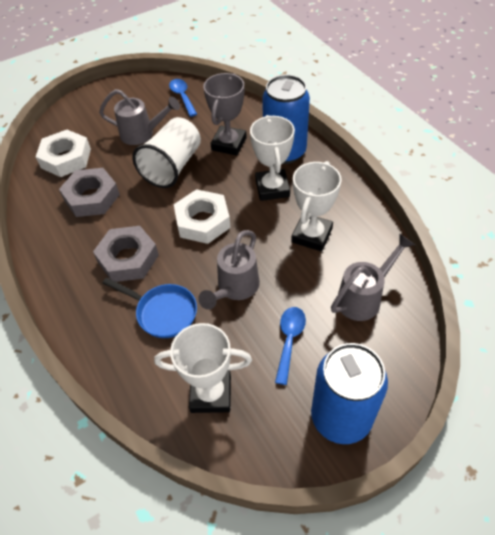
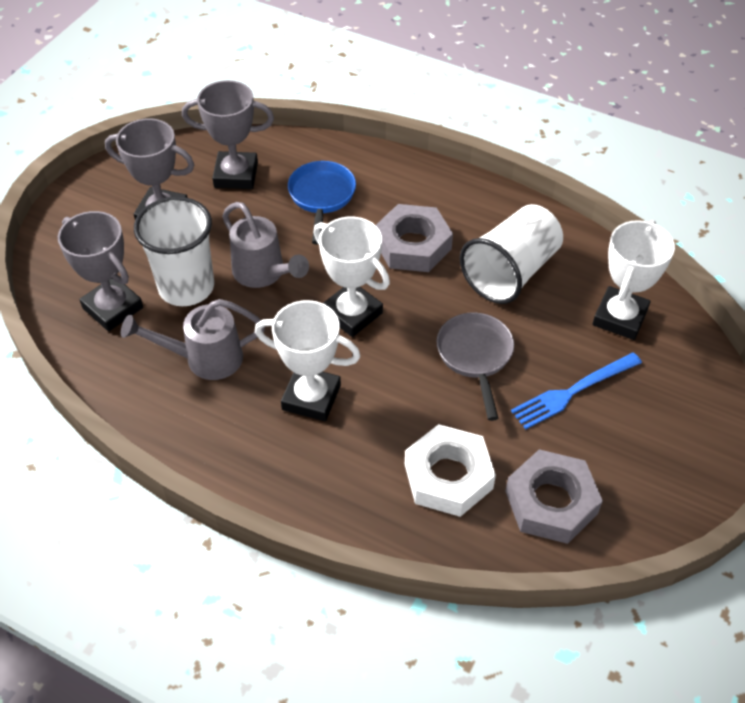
blue can: 2 -> 0
blue fork: 0 -> 1
blue spoon: 2 -> 0
grey pan: 0 -> 1
grey trophy: 1 -> 3
grey watering can: 3 -> 2
white cup: 1 -> 2
white nut: 2 -> 1

